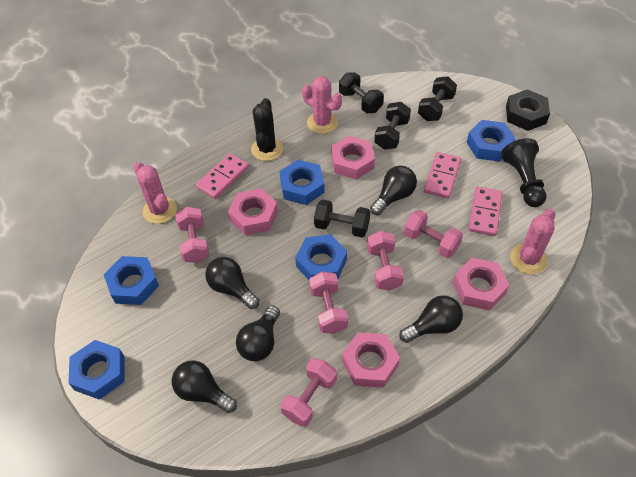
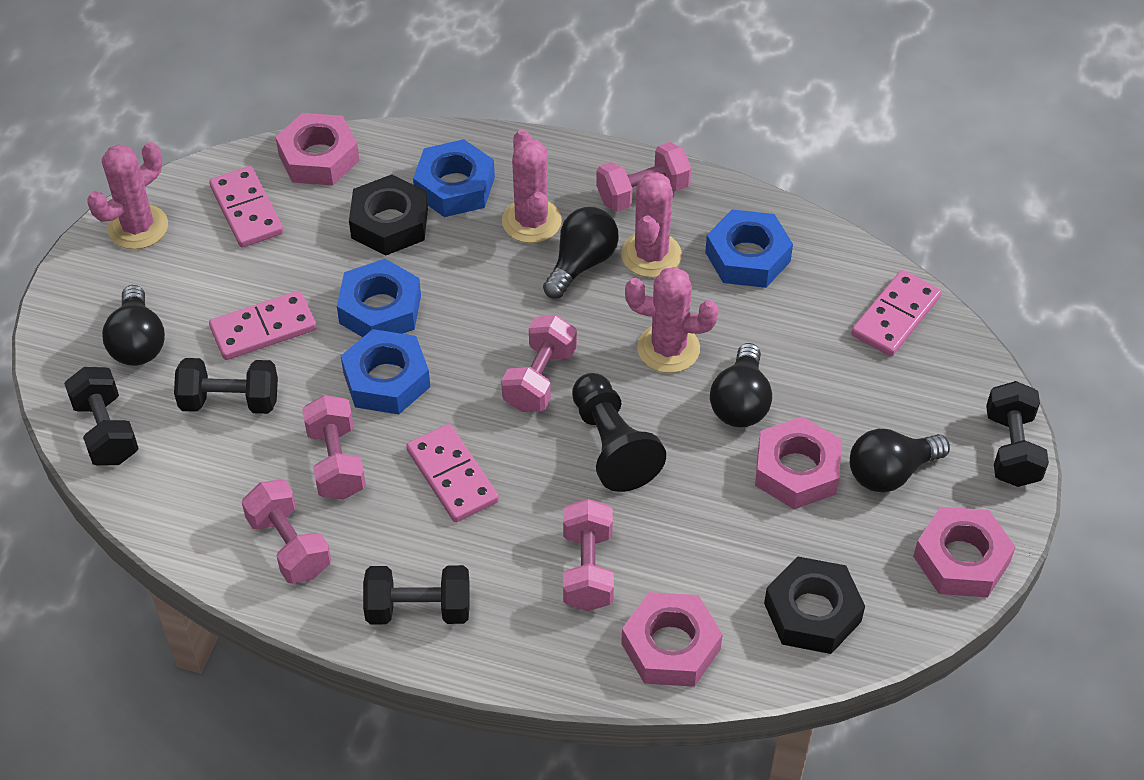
black cactus: 1 -> 0
black light bulb: 5 -> 4
black nut: 1 -> 2
blue nut: 5 -> 4
pink cactus: 3 -> 4
pink domino: 3 -> 4

